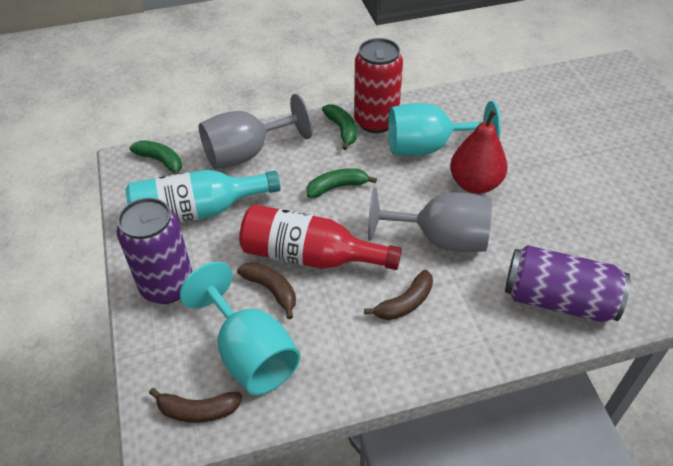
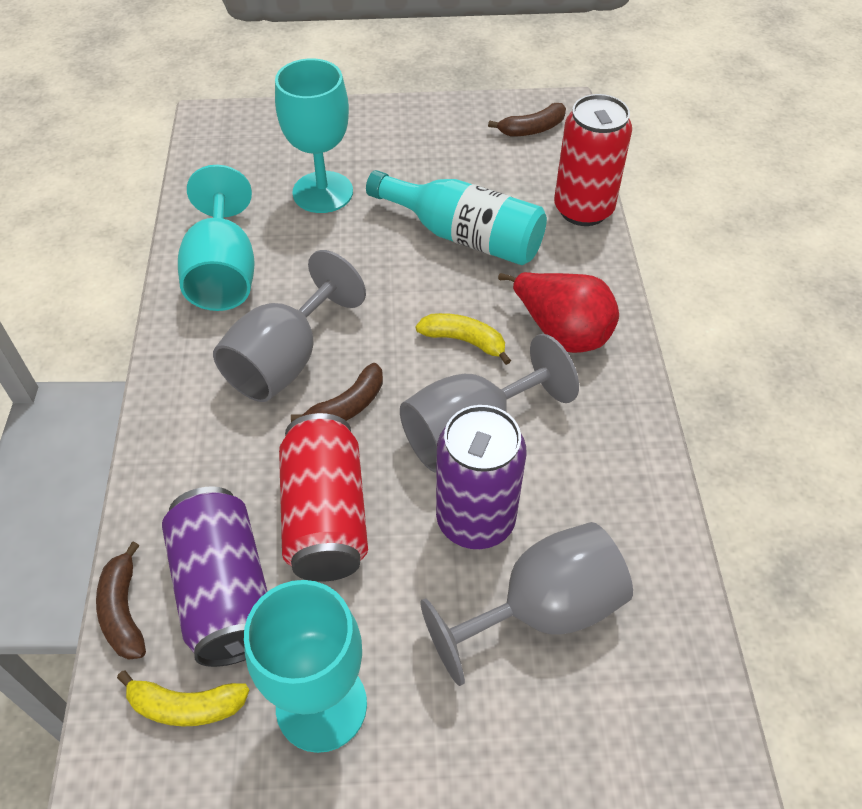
green banana: 3 -> 0
grey goblet: 2 -> 3
red bottle: 1 -> 0
red can: 1 -> 2
turquoise goblet: 2 -> 3
yellow banana: 0 -> 2

